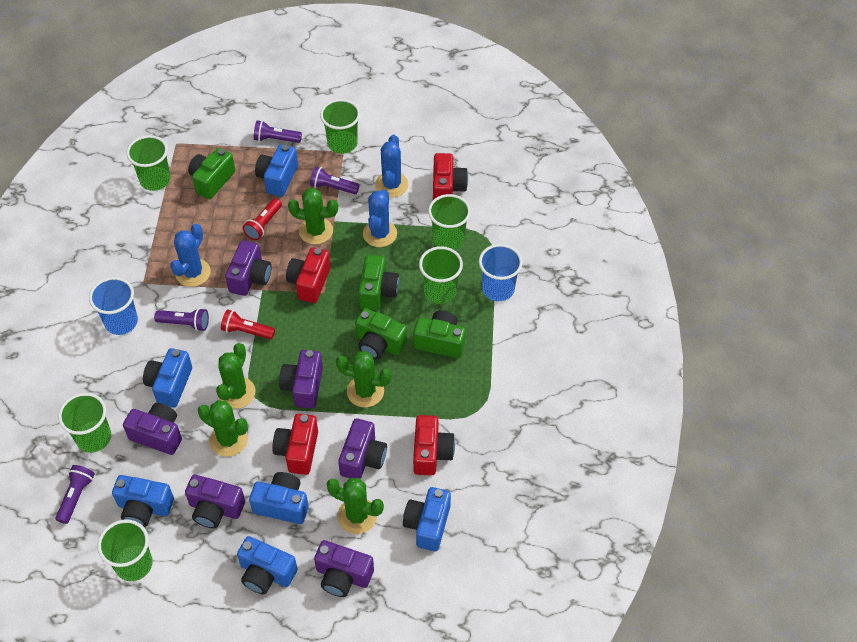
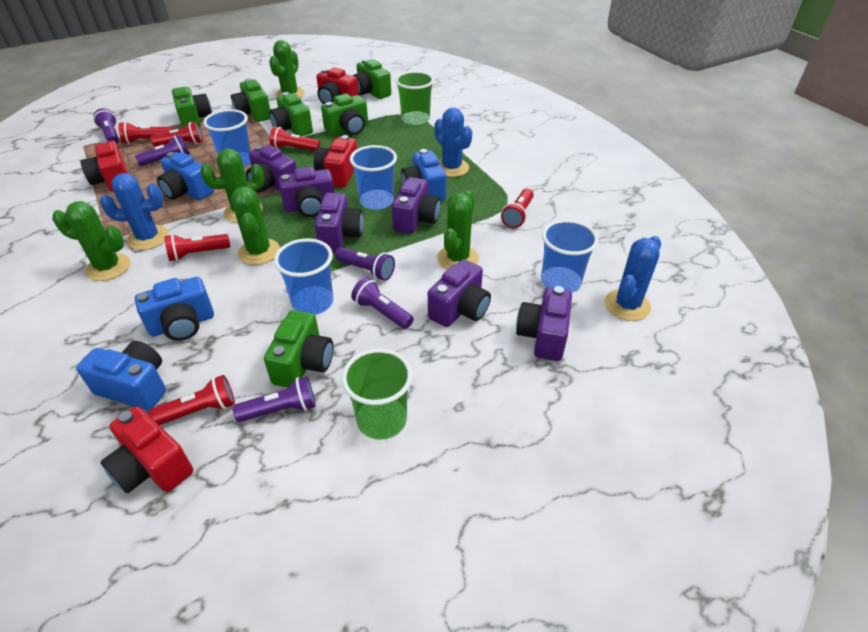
blue camera: 6 -> 4
blue cup: 2 -> 4
green camera: 4 -> 6
green cup: 6 -> 2
purple flashlight: 4 -> 5
red flashlight: 2 -> 6

